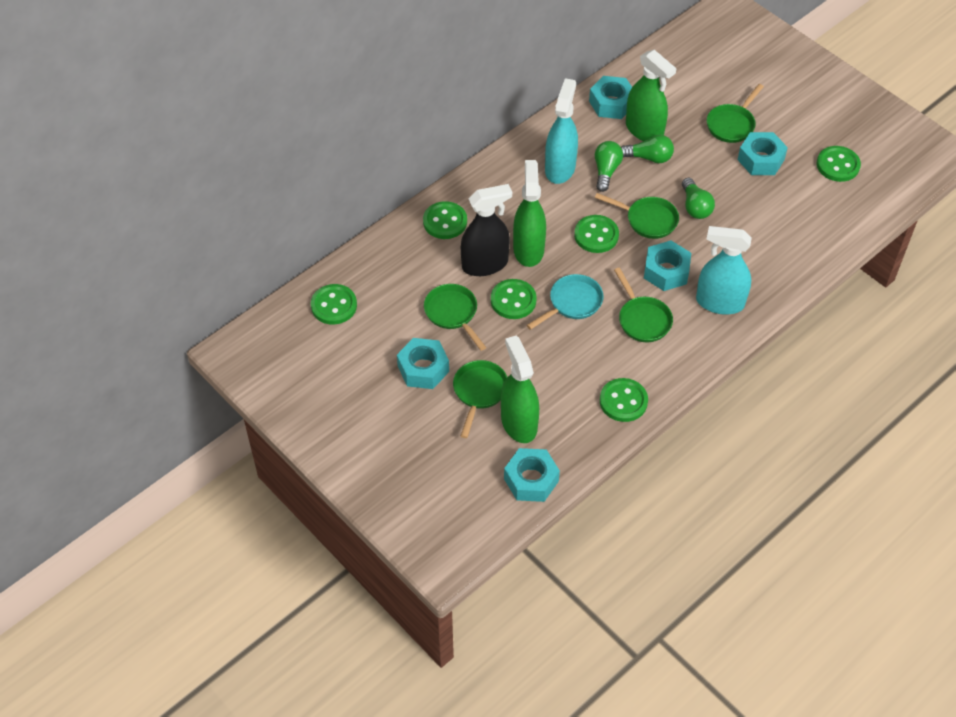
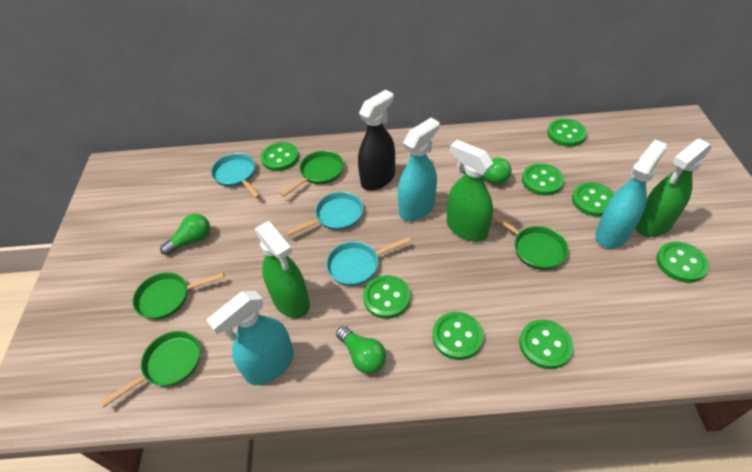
green button: 6 -> 8
green pan: 5 -> 4
turquoise nut: 5 -> 0
turquoise pan: 1 -> 3
turquoise spray bottle: 2 -> 3

